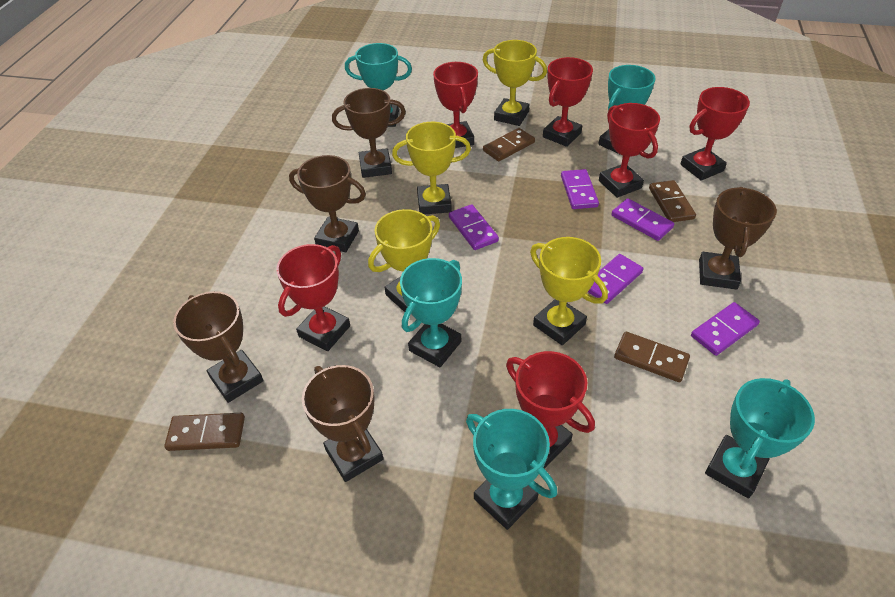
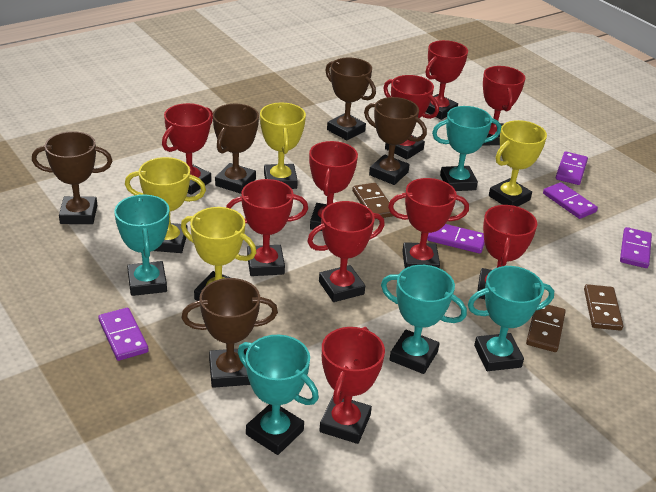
brown domino: 4 -> 3
red trophy: 6 -> 10

